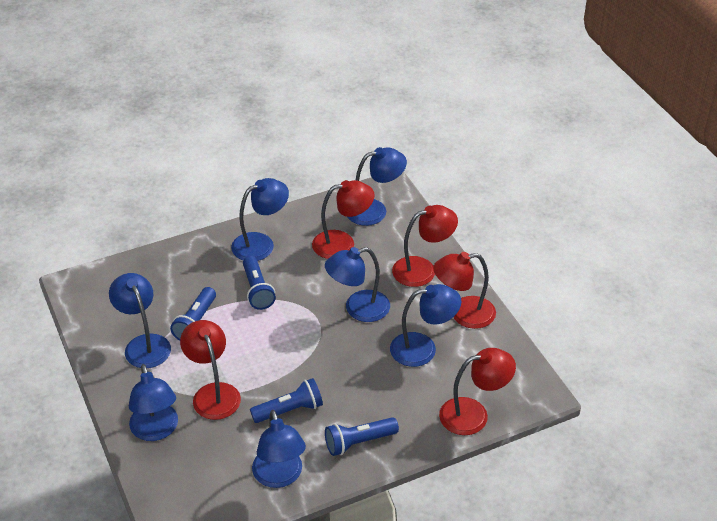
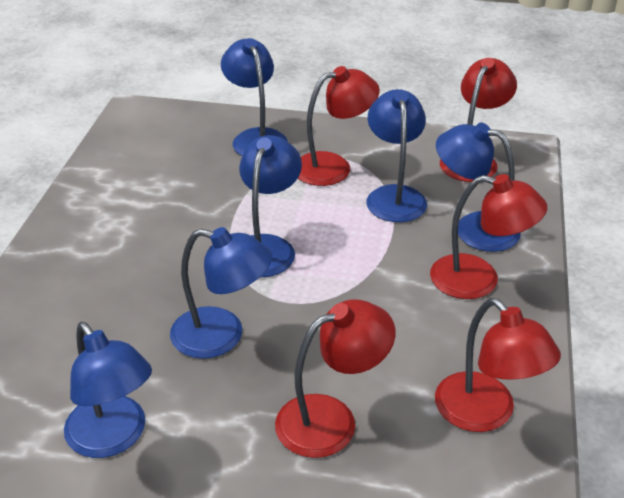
blue flashlight: 4 -> 0
blue lamp: 7 -> 6

